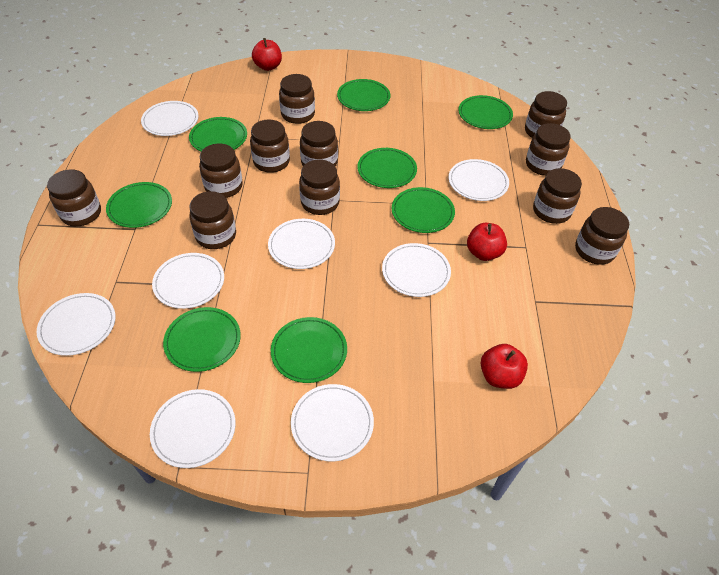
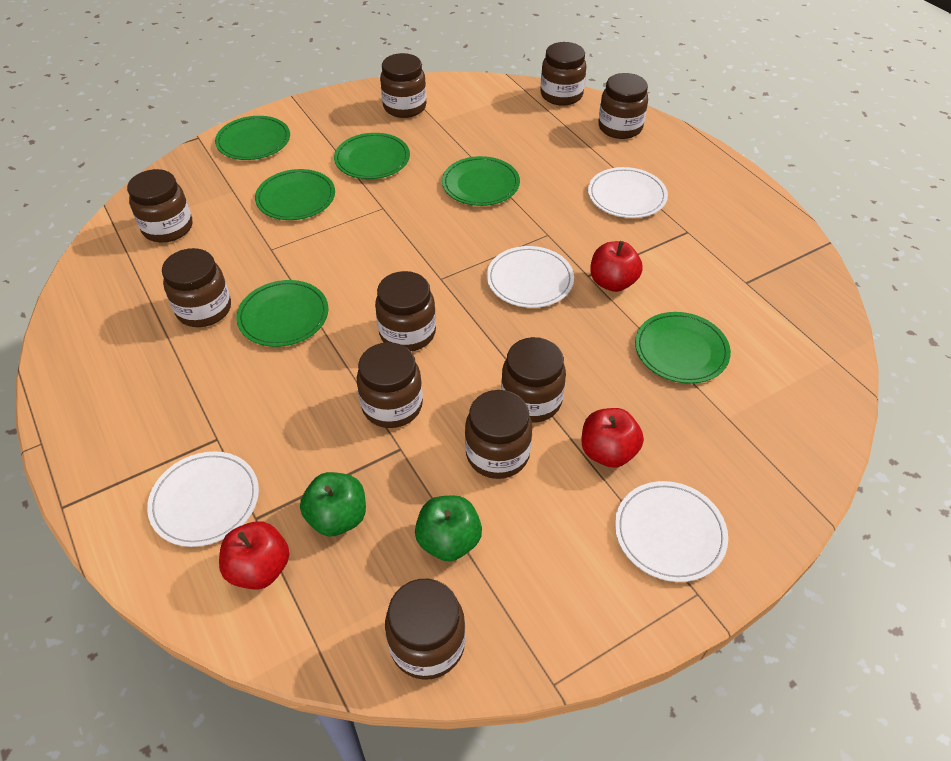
brown jar: 11 -> 10
green apple: 0 -> 2
green plate: 8 -> 6
white plate: 8 -> 4

